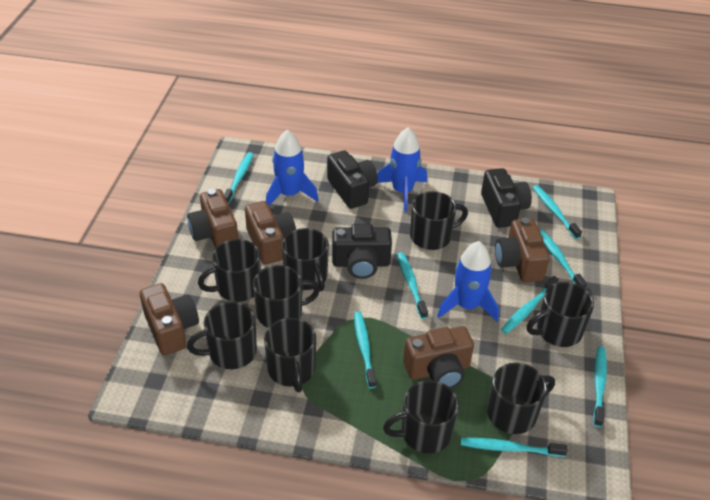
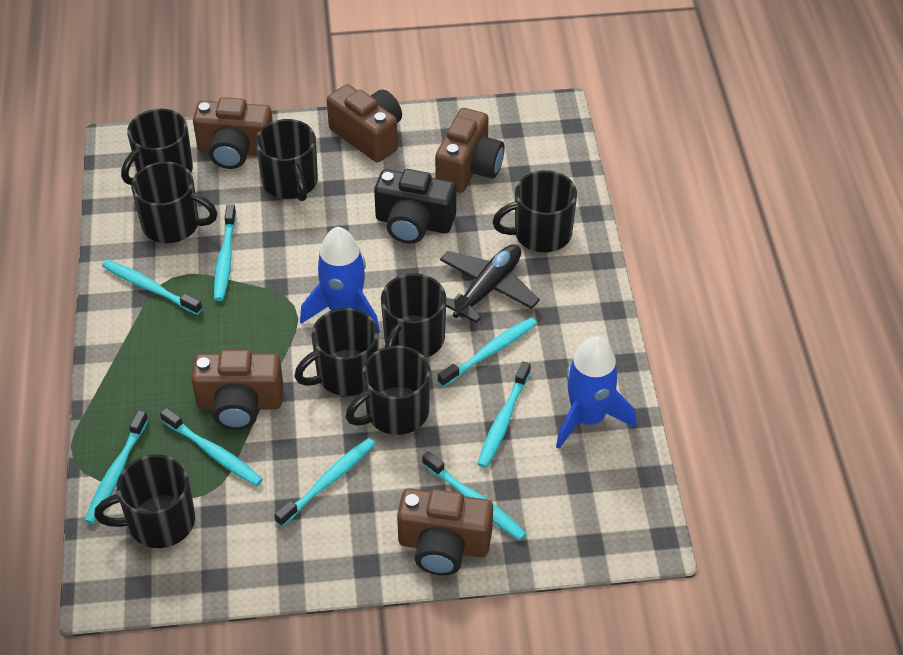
black camera: 3 -> 1
black mug: 9 -> 8
black plane: 0 -> 1
blue rocket: 3 -> 2

